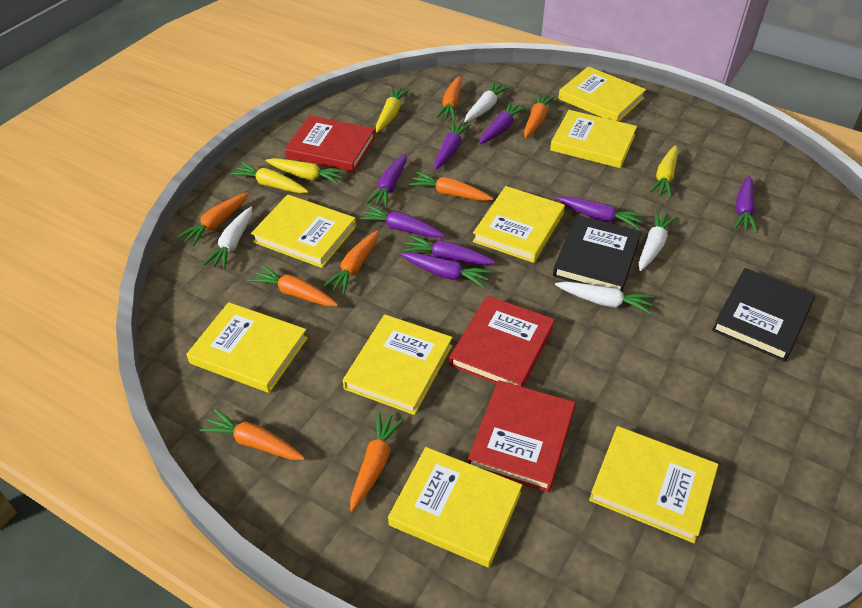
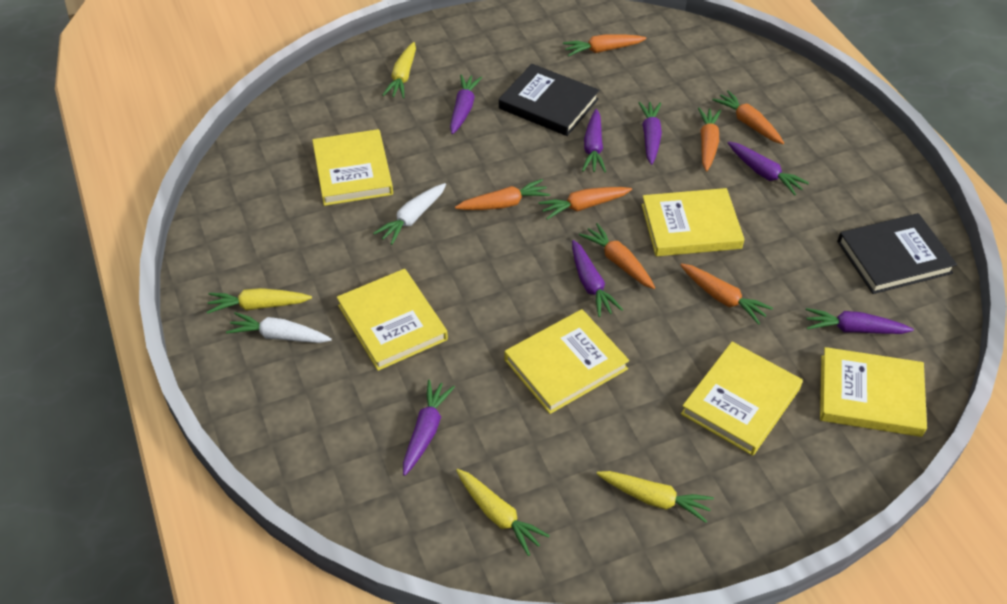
orange carrot: 8 -> 7
purple carrot: 8 -> 7
red book: 3 -> 0
white carrot: 4 -> 2
yellow book: 8 -> 6

